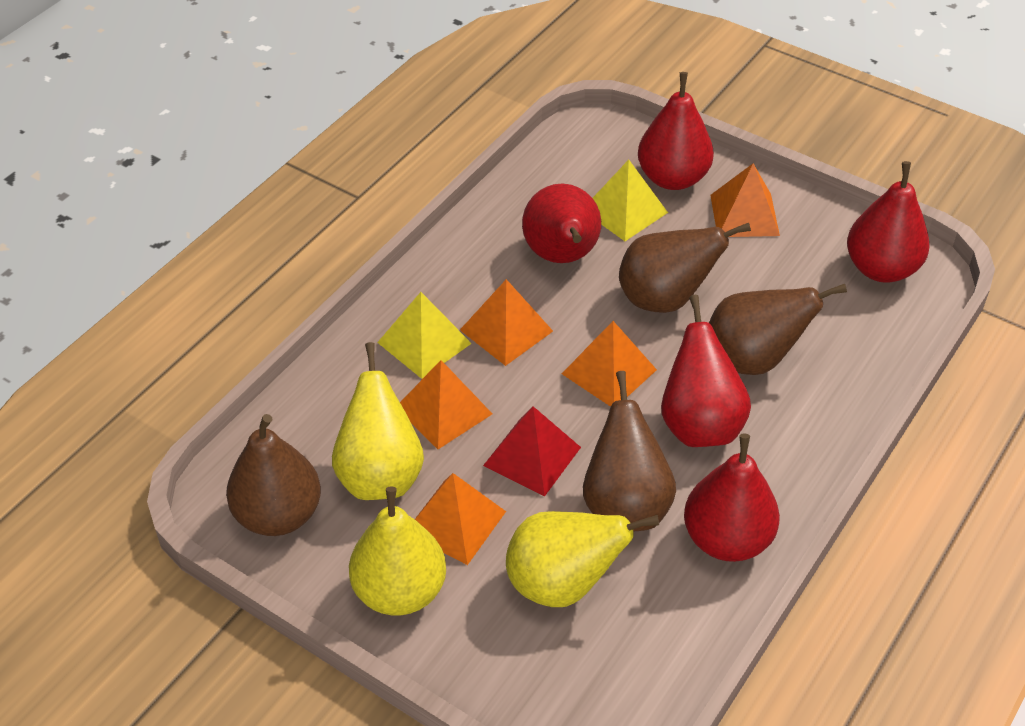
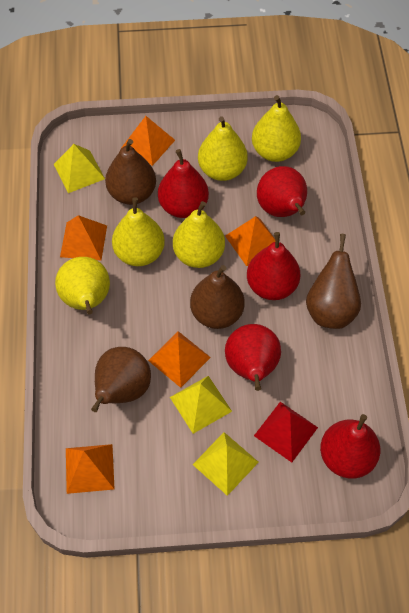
yellow pear: 3 -> 5
yellow pyramid: 2 -> 3

